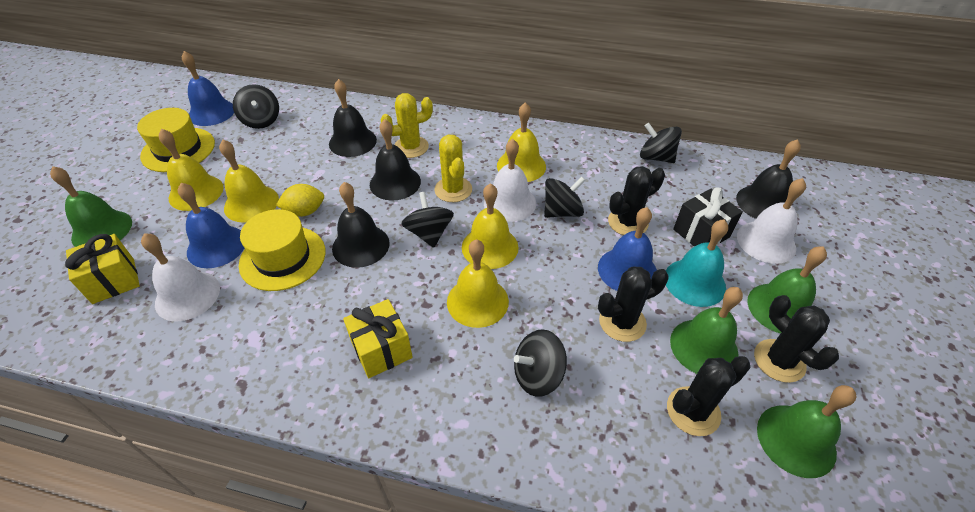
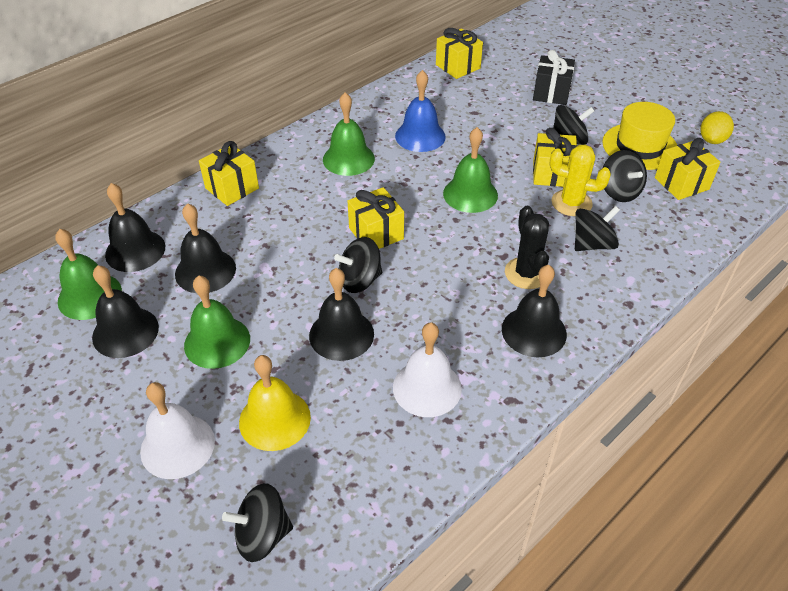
black bell: 4 -> 5
black cactus: 4 -> 1
blue bell: 3 -> 1
turquoise bell: 1 -> 0
white bell: 3 -> 2
yellow bell: 5 -> 1
yellow cactus: 2 -> 1
yellow gift: 2 -> 5
yellow hat: 2 -> 1

